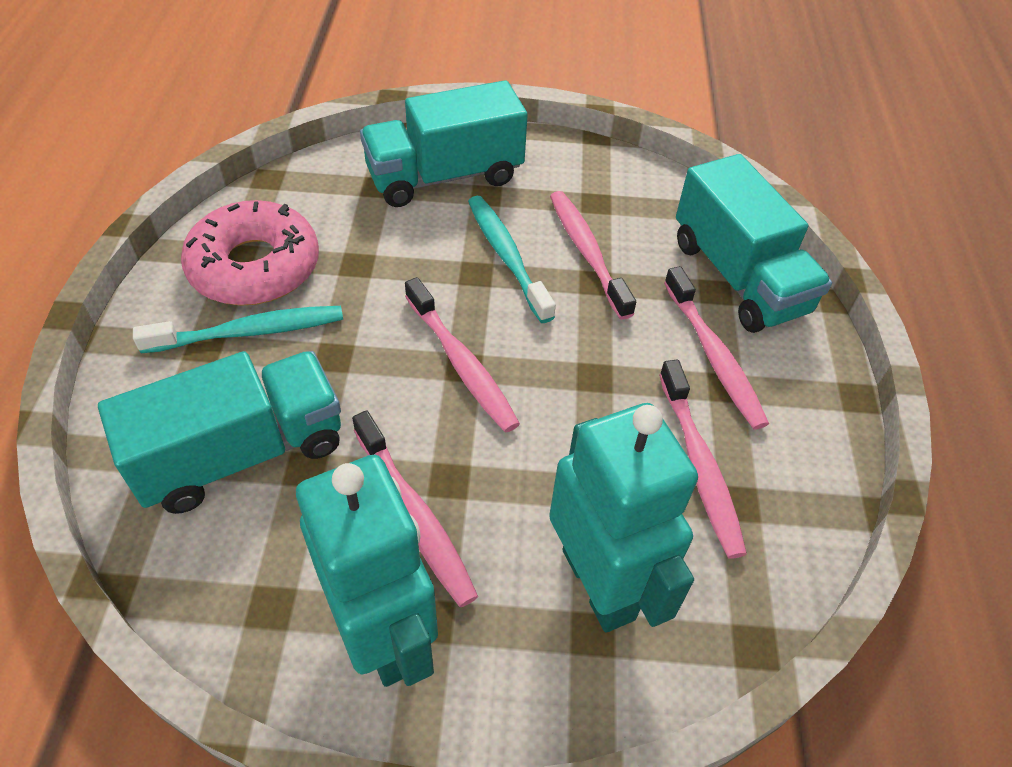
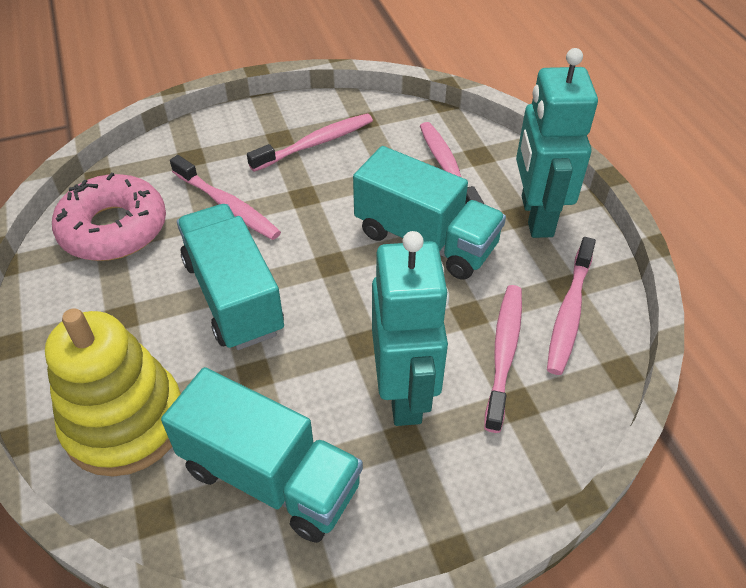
turquoise toothbrush: 2 -> 0
yellow stacking toy: 0 -> 1

